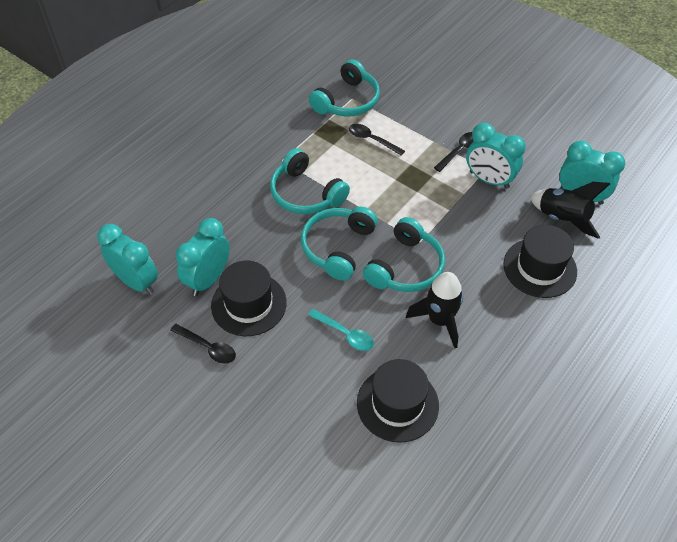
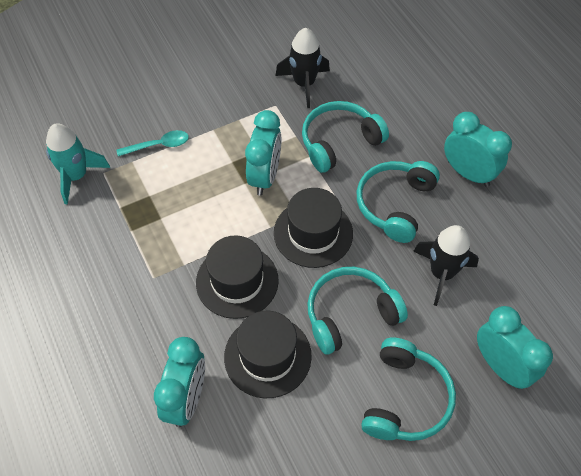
black spoon: 3 -> 0
turquoise rocket: 0 -> 1

